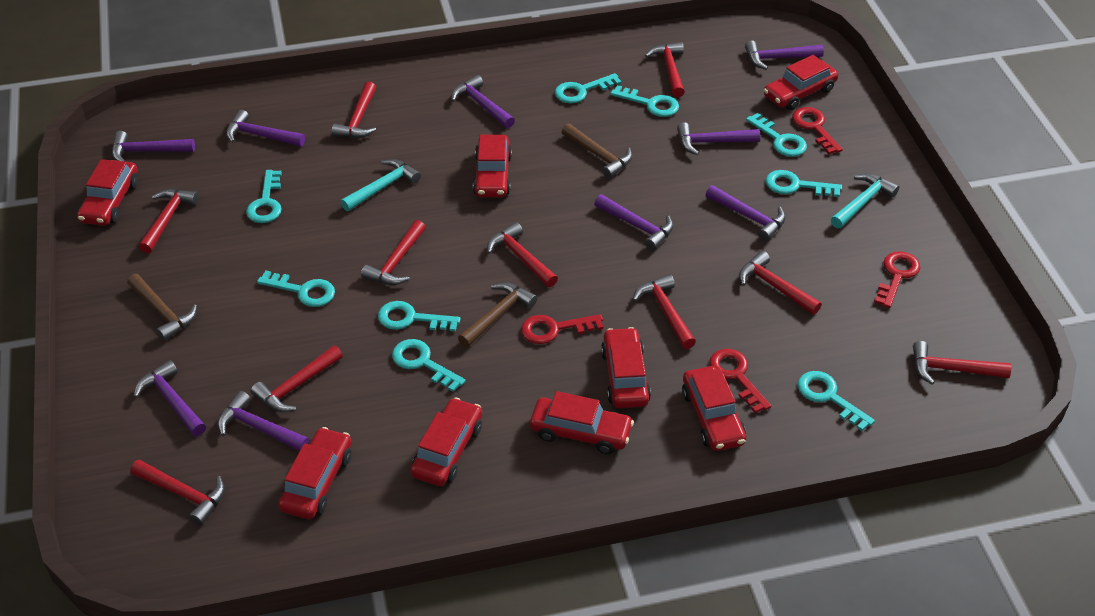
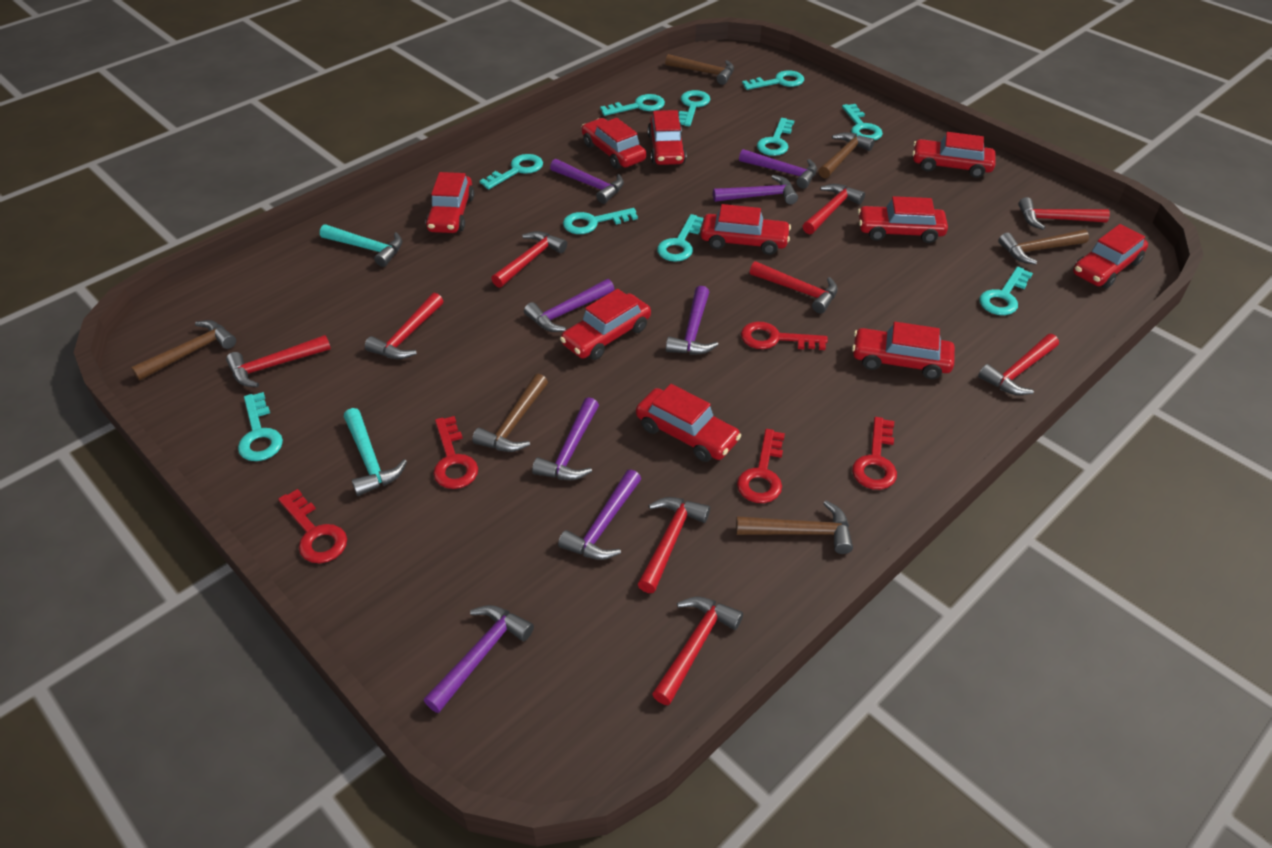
brown hammer: 3 -> 6
purple hammer: 9 -> 8
red car: 8 -> 10
red hammer: 10 -> 9
red key: 4 -> 5
turquoise key: 9 -> 10

